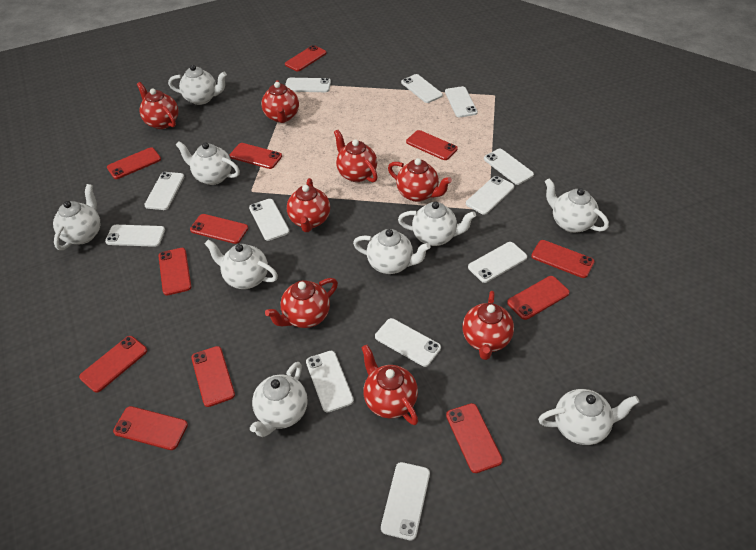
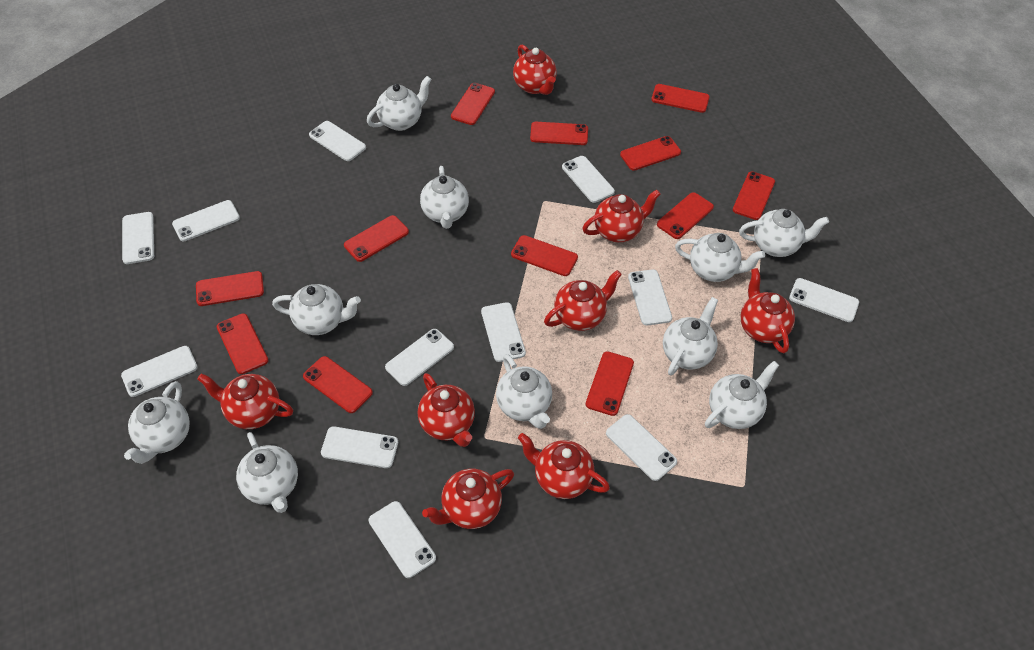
white teapot: 9 -> 10

